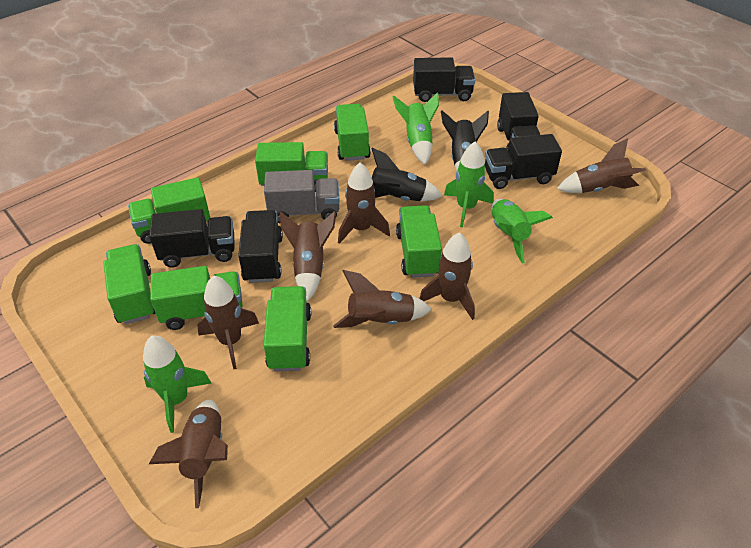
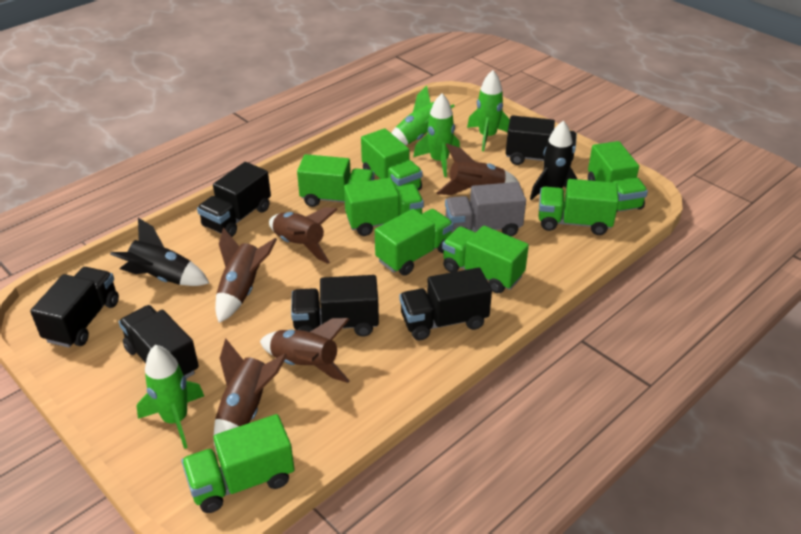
black truck: 5 -> 6
brown rocket: 7 -> 5
green truck: 7 -> 8

